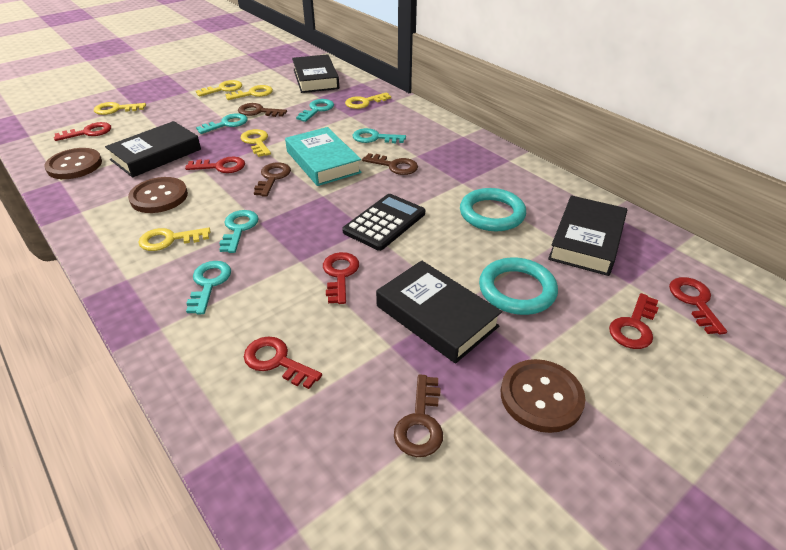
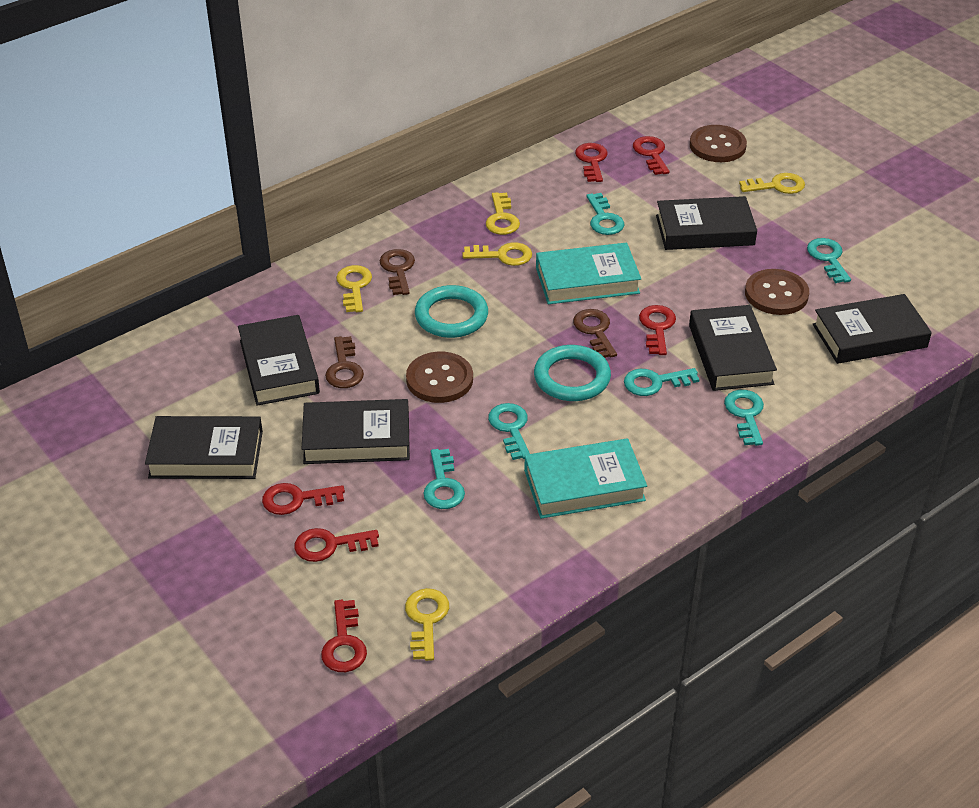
black book: 4 -> 6
black calculator: 1 -> 0
brown key: 4 -> 3
turquoise book: 1 -> 2
turquoise key: 5 -> 6
yellow key: 6 -> 5

